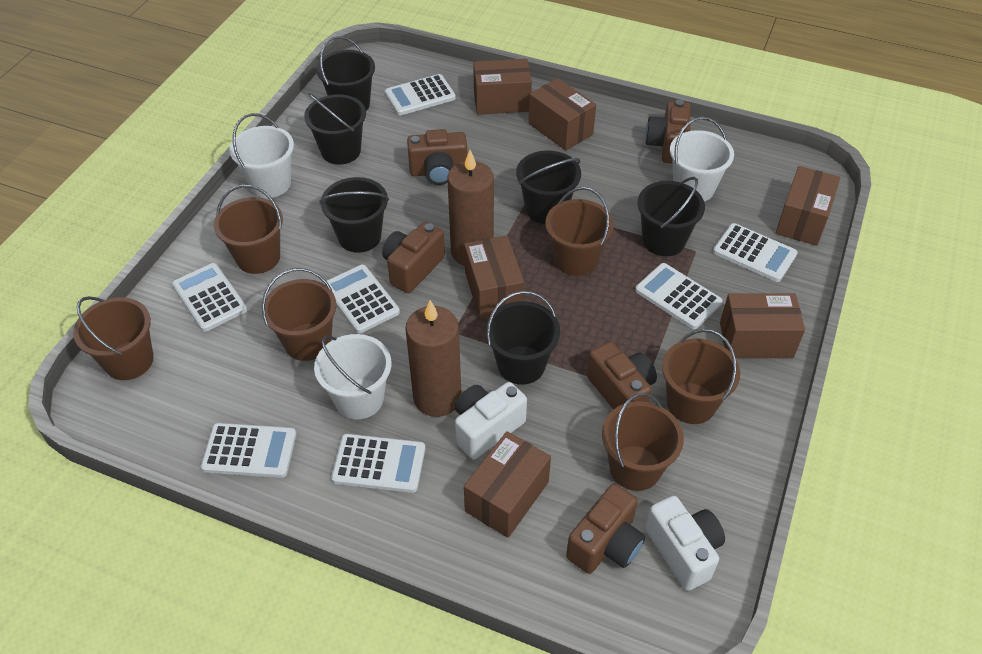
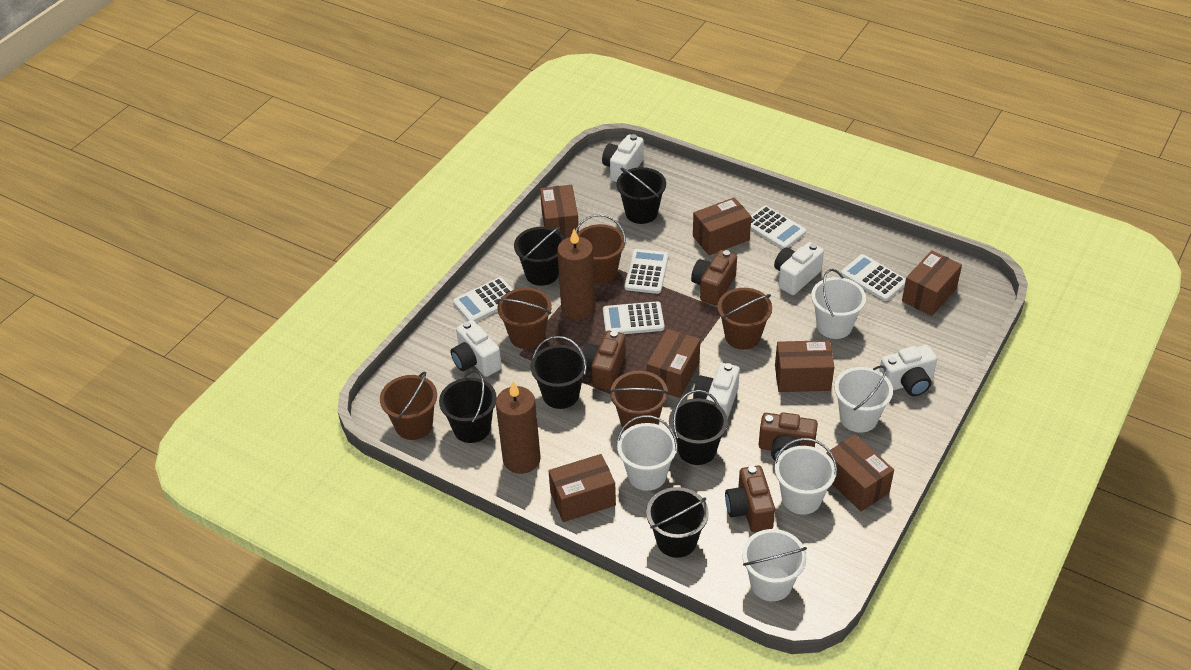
brown box: 6 -> 7
brown bucket: 6 -> 5
brown camera: 5 -> 4
white bucket: 3 -> 5
white calculator: 7 -> 5
white camera: 2 -> 5

